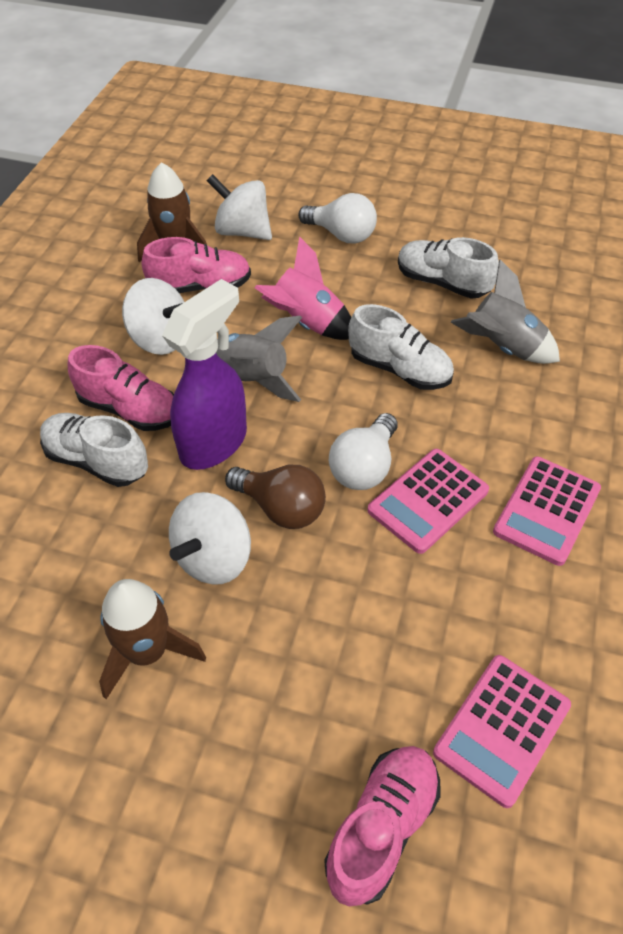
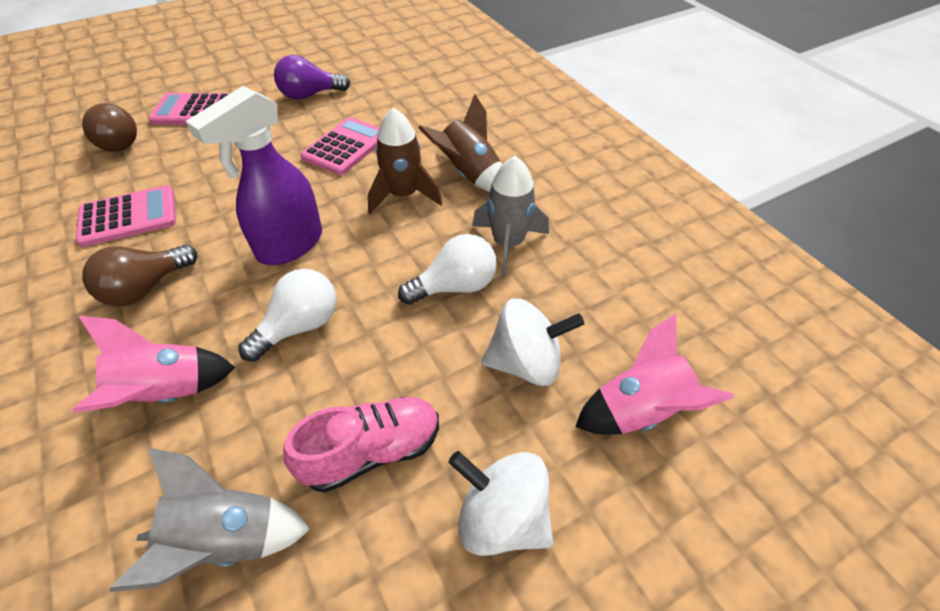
brown light bulb: 1 -> 2
pink rocket: 1 -> 2
pink shoe: 3 -> 1
purple light bulb: 0 -> 1
white shoe: 3 -> 0
white spinning top: 3 -> 2

